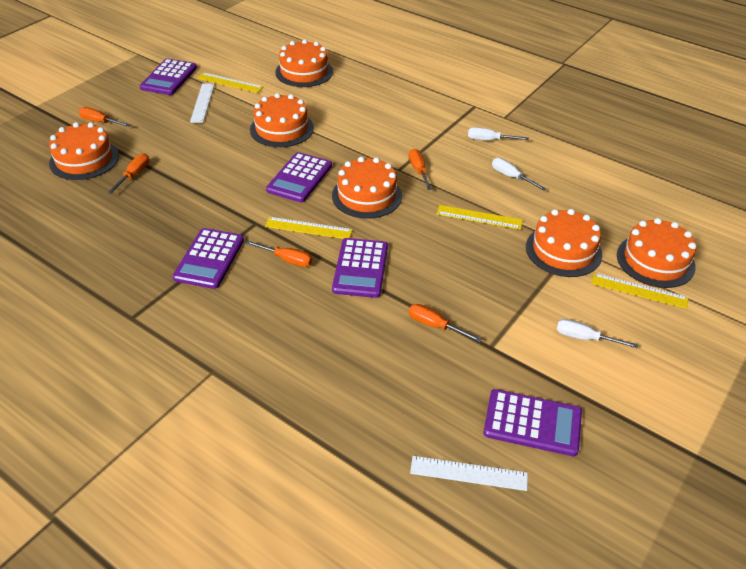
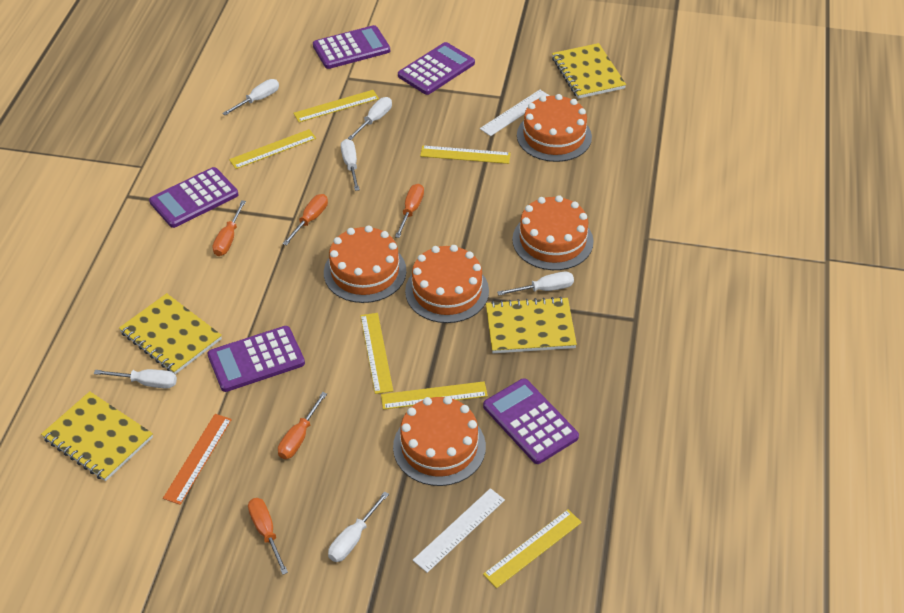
orange cake: 6 -> 5
orange ruler: 0 -> 1
white screwdriver: 3 -> 6
yellow notebook: 0 -> 4
yellow ruler: 4 -> 6

